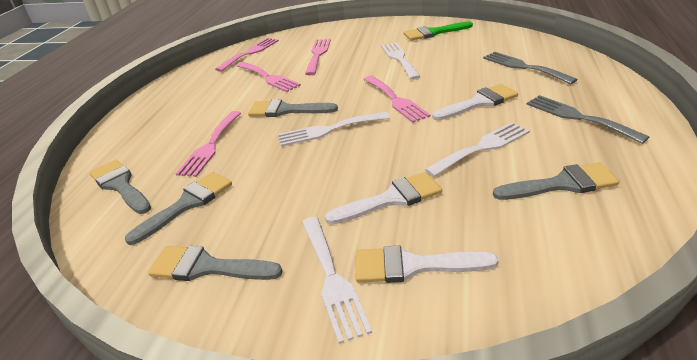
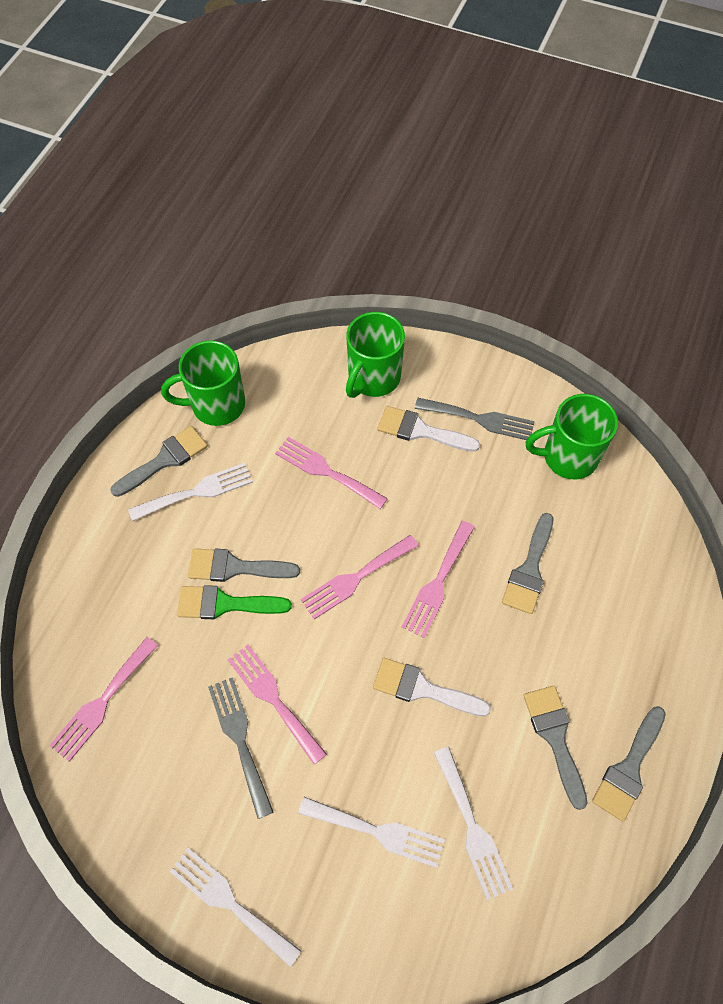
green mug: 0 -> 3
white brush: 3 -> 2

